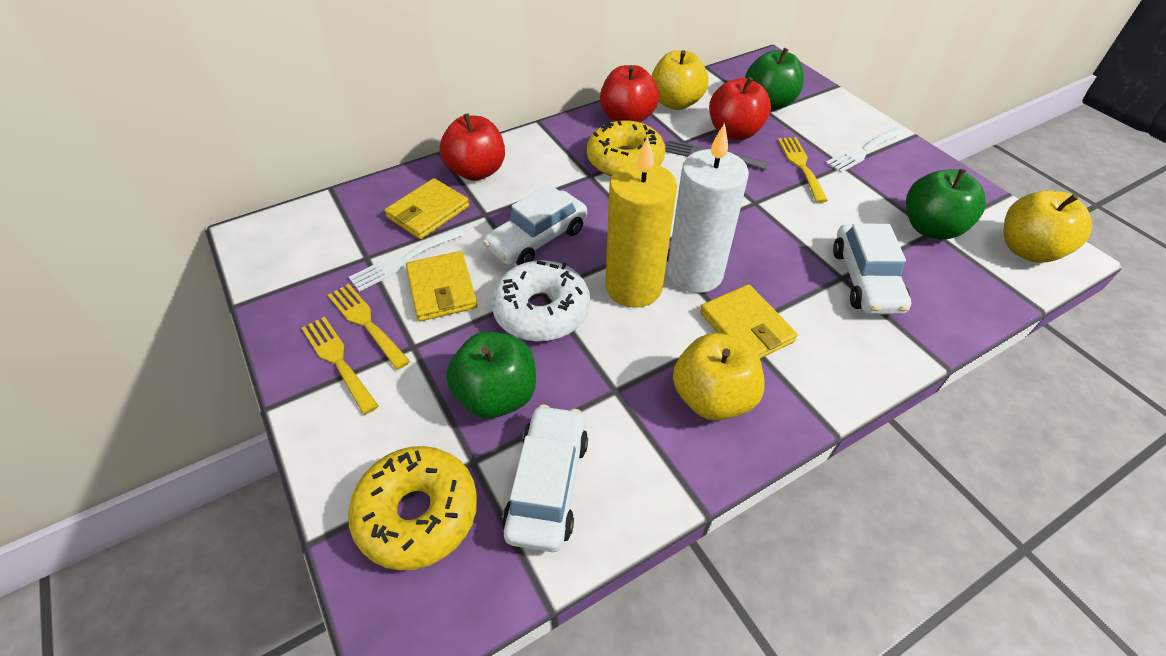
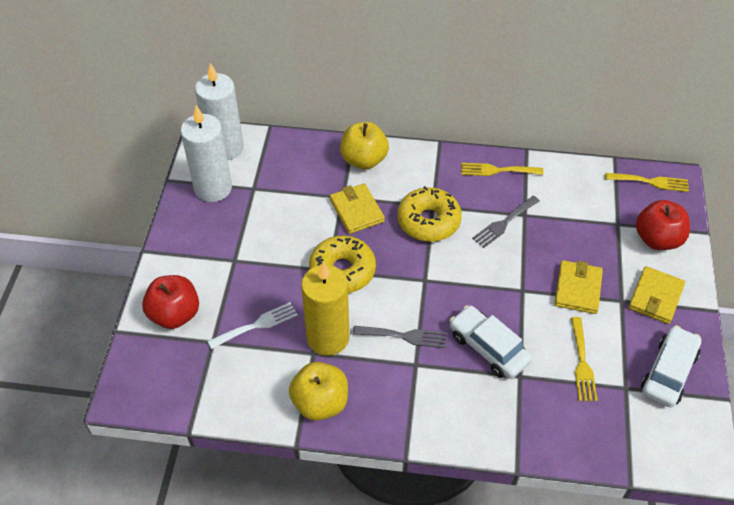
green apple: 3 -> 0
grey fork: 1 -> 2
red apple: 3 -> 2
white candle: 1 -> 2
white car: 3 -> 2
white donut: 1 -> 0
white fork: 2 -> 1
yellow apple: 3 -> 2

